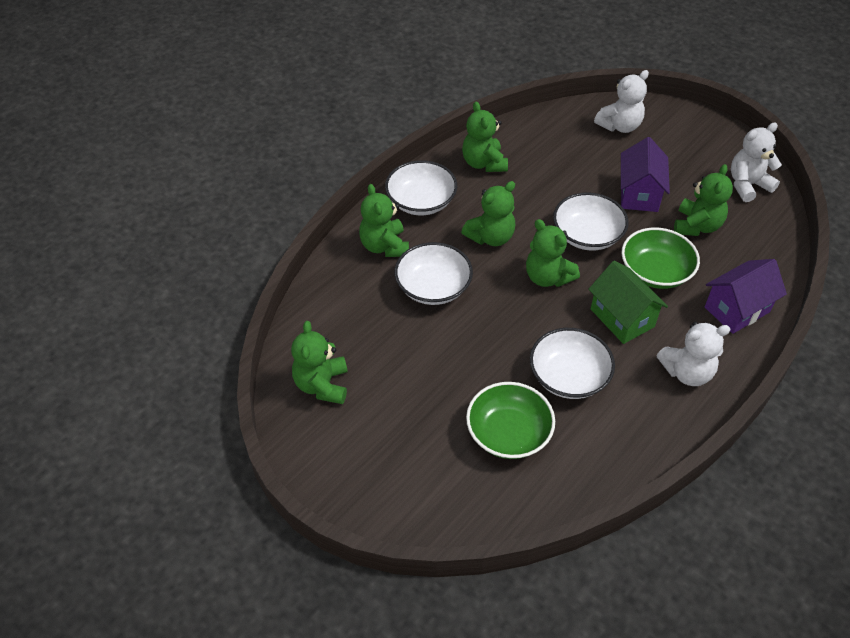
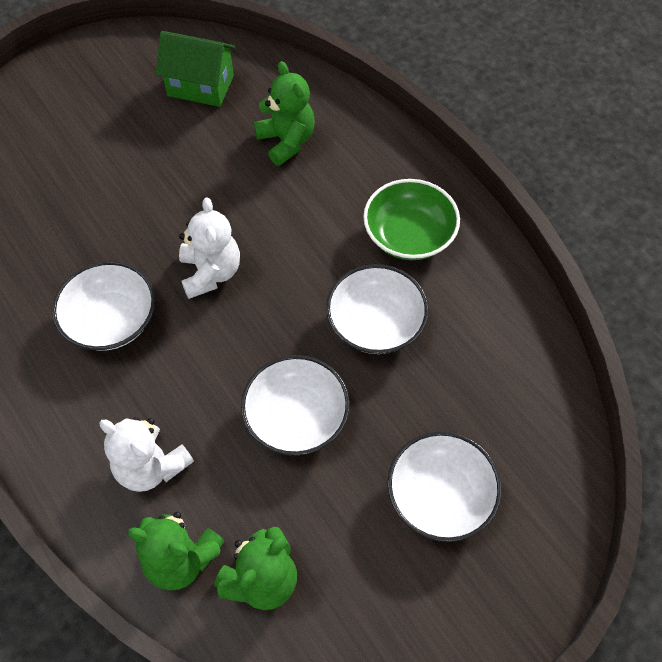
green bowl: 2 -> 1
green teddy bear: 6 -> 3
purple house: 2 -> 0
white teddy bear: 3 -> 2

